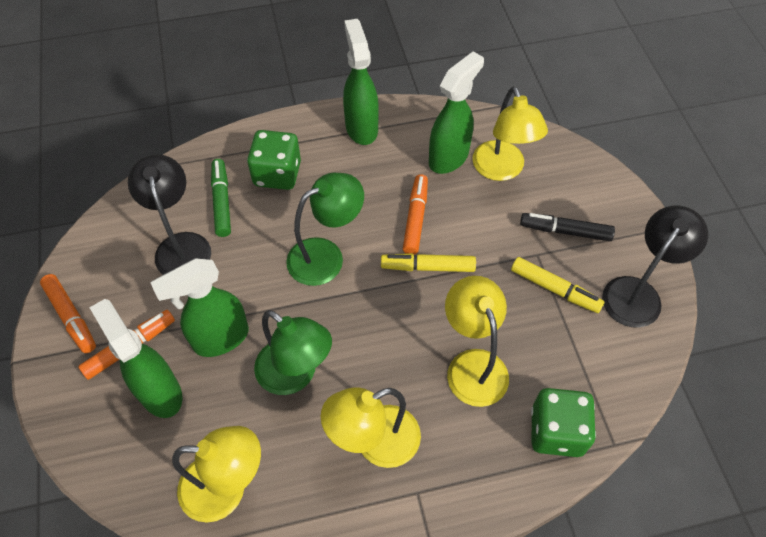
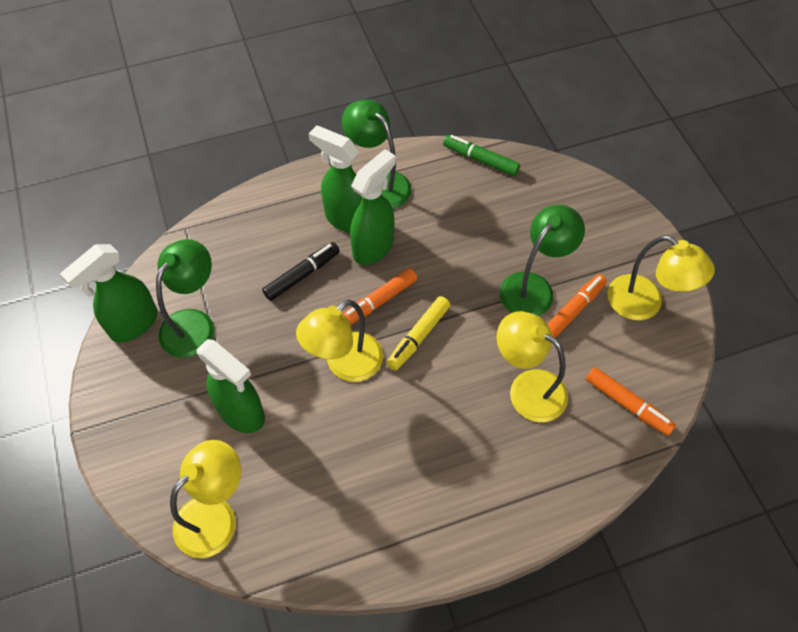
black lamp: 2 -> 0
green dice: 2 -> 0
green lamp: 2 -> 3
yellow marker: 2 -> 1

